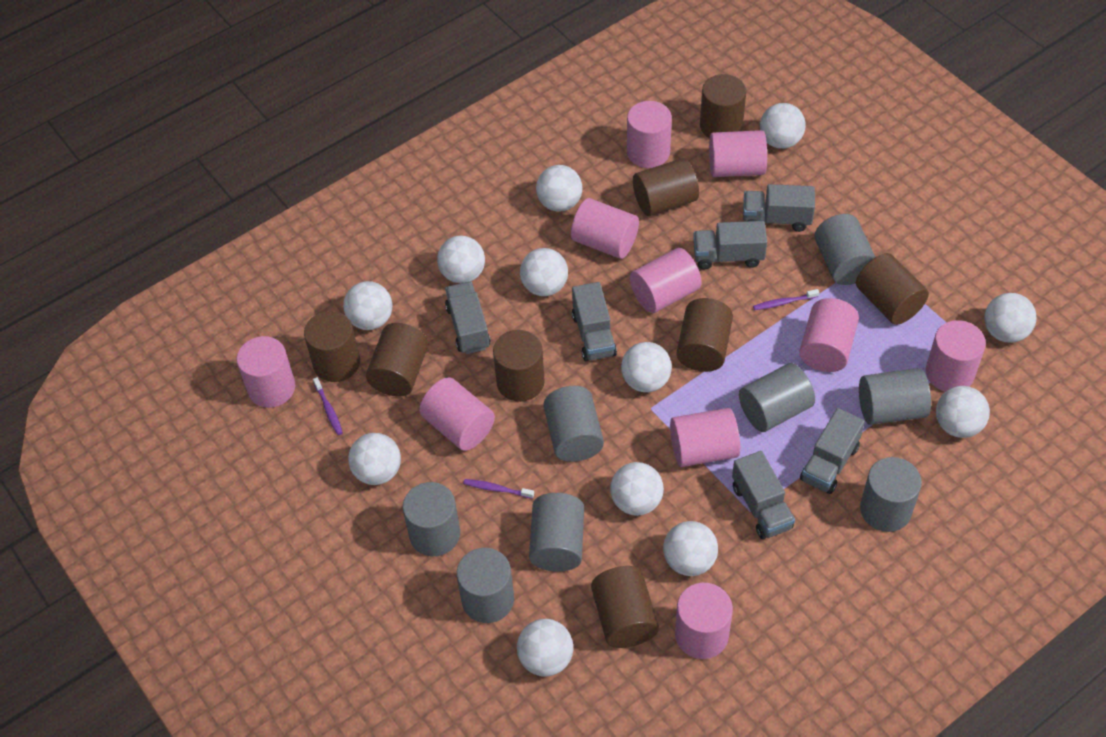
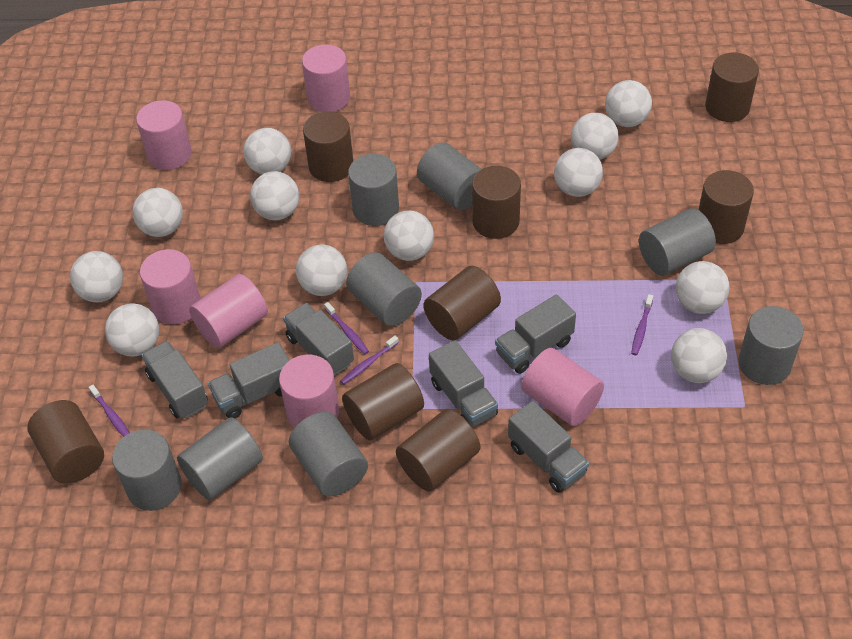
pink cylinder: 10 -> 6
purple toothbrush: 3 -> 4

